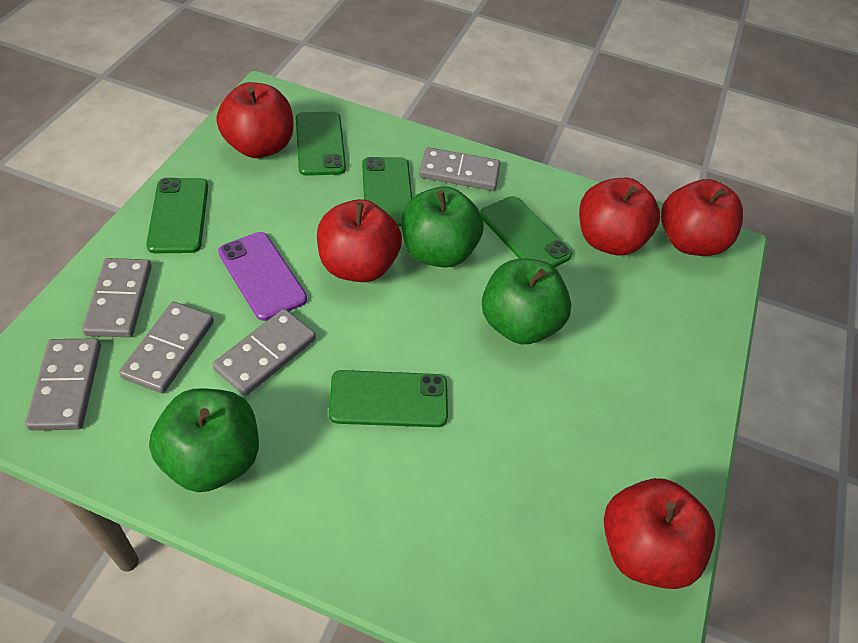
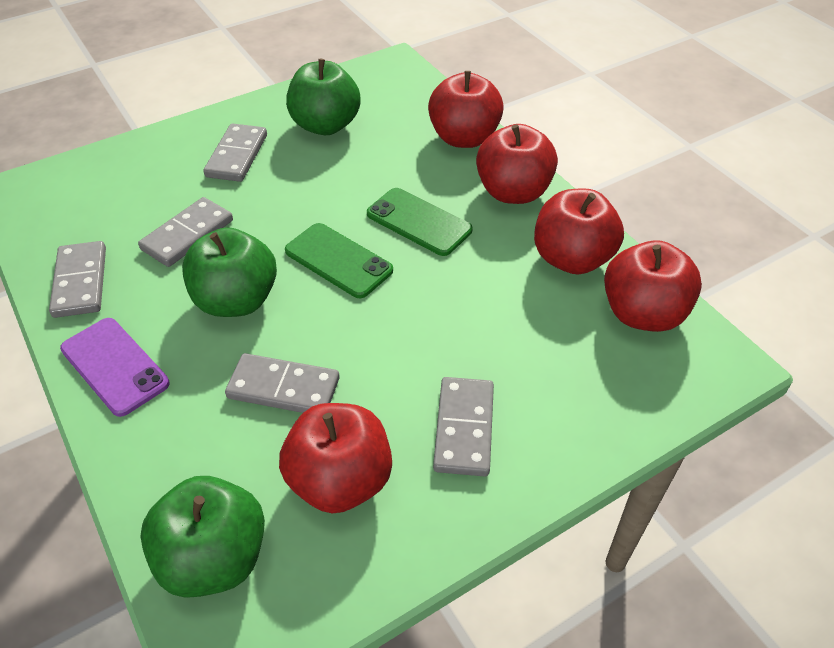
green phone: 5 -> 2

